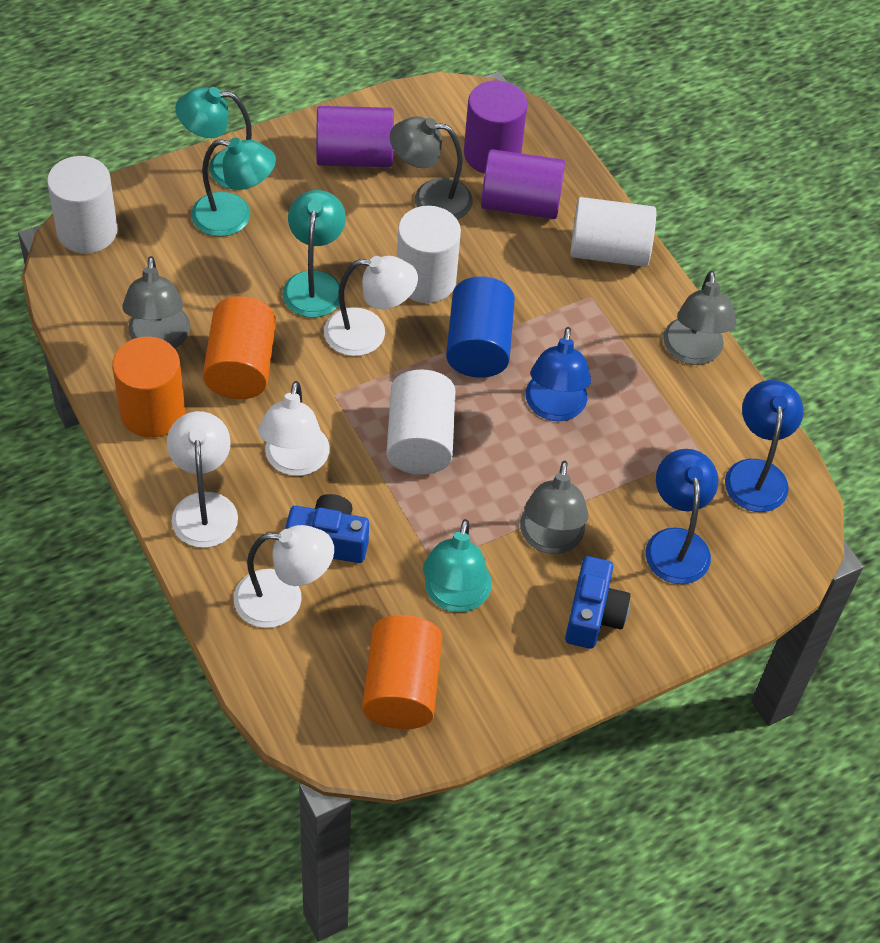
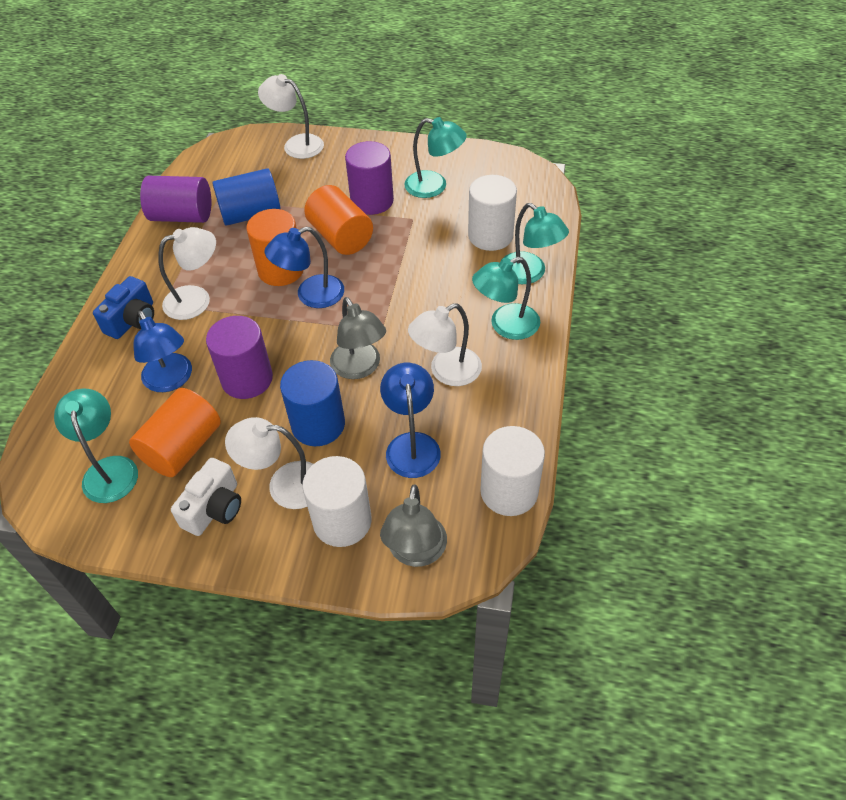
blue camera: 2 -> 1
blue cylinder: 1 -> 2
grey lamp: 4 -> 2
white camera: 0 -> 1
white cylinder: 4 -> 3

